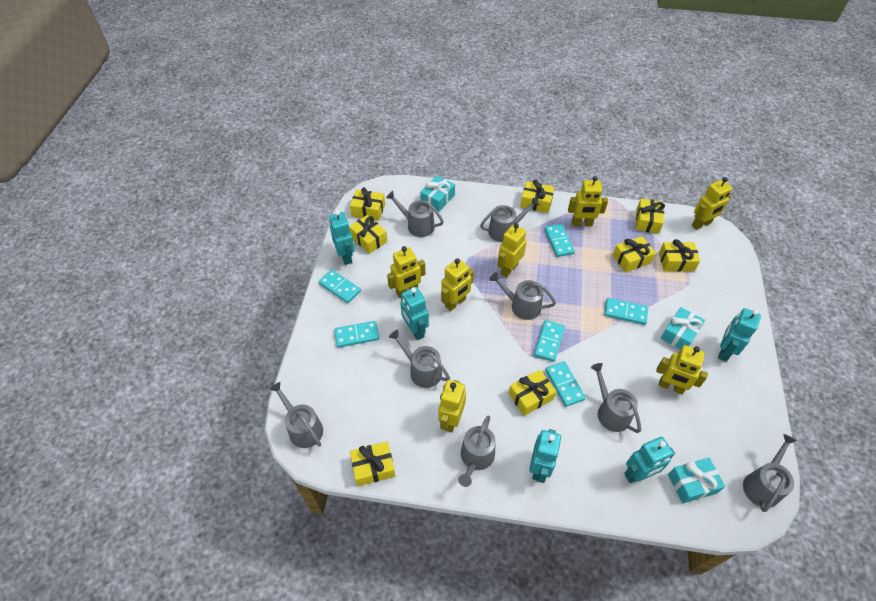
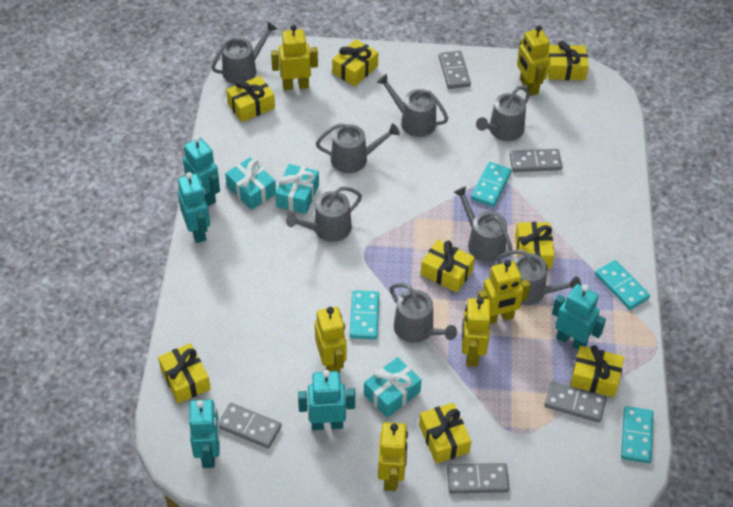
grey domino: 0 -> 5
turquoise domino: 6 -> 4
yellow robot: 7 -> 6

